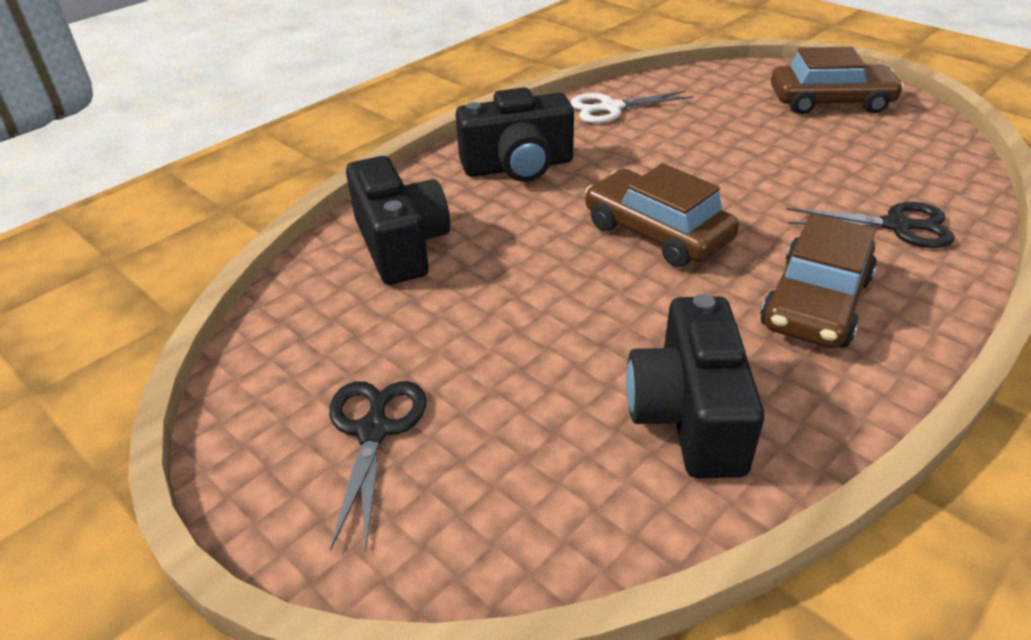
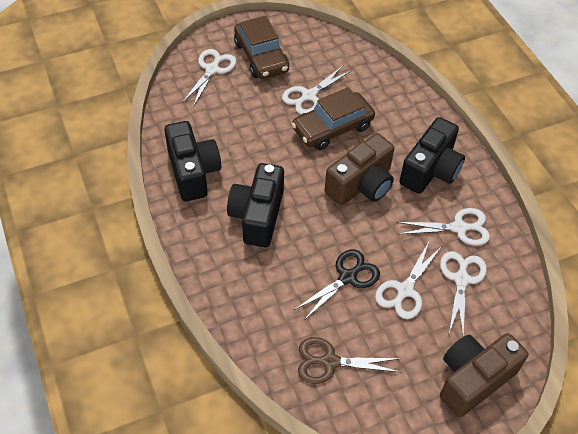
black scissors: 2 -> 1
brown camera: 0 -> 2
brown car: 3 -> 2
brown scissors: 0 -> 1
white scissors: 1 -> 5

